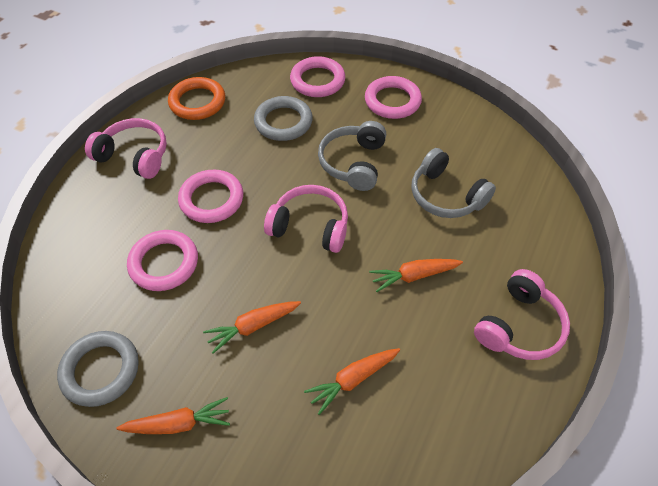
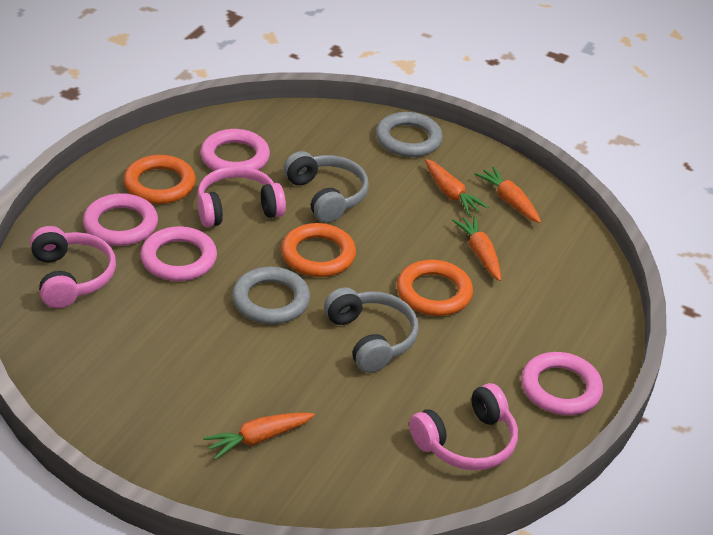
orange ring: 1 -> 3

